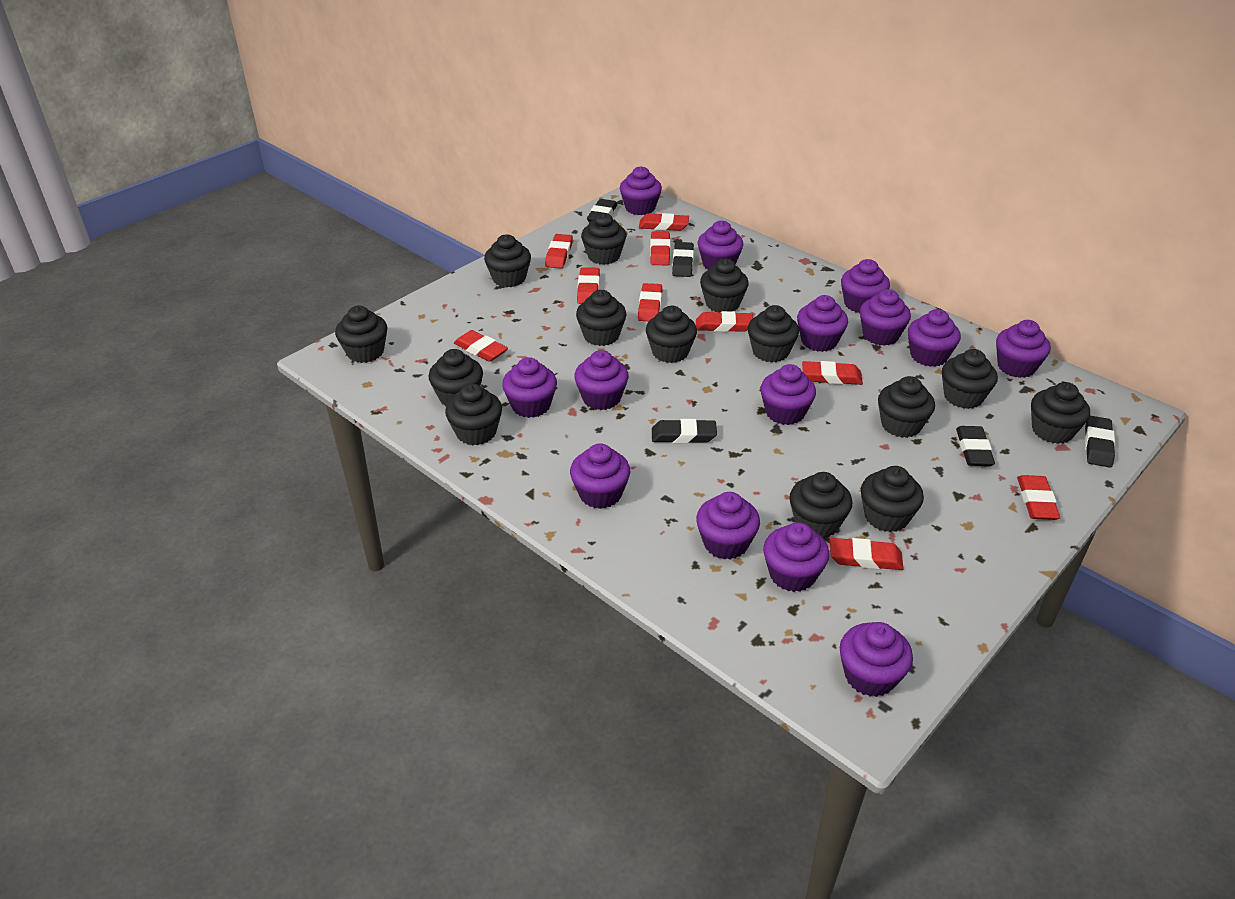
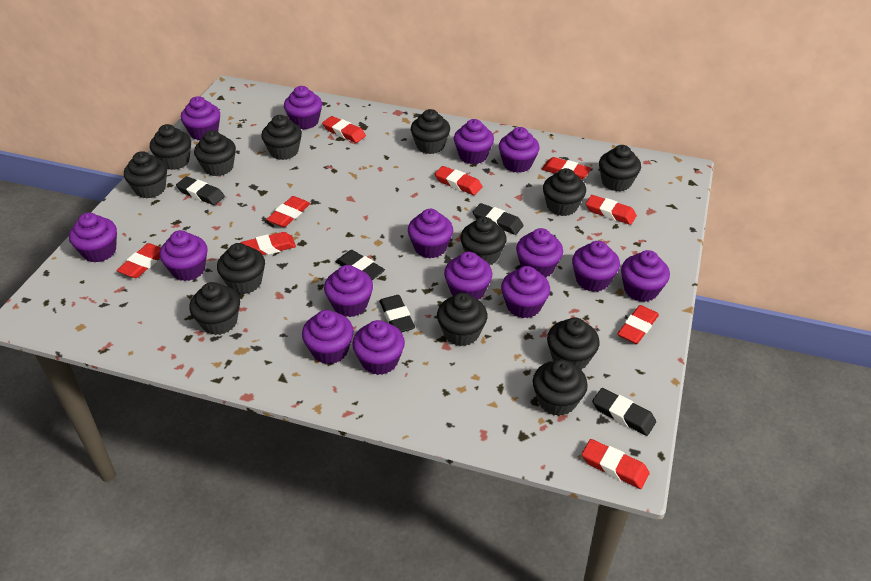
black cupcake: 14 -> 13
purple cupcake: 14 -> 15
red eraser: 10 -> 9

